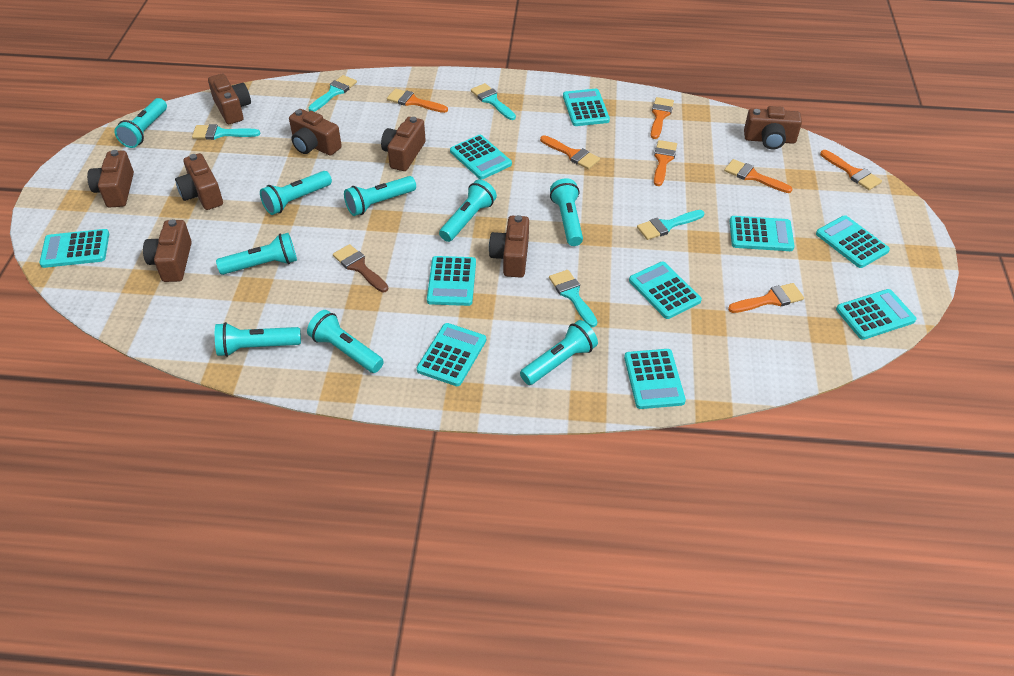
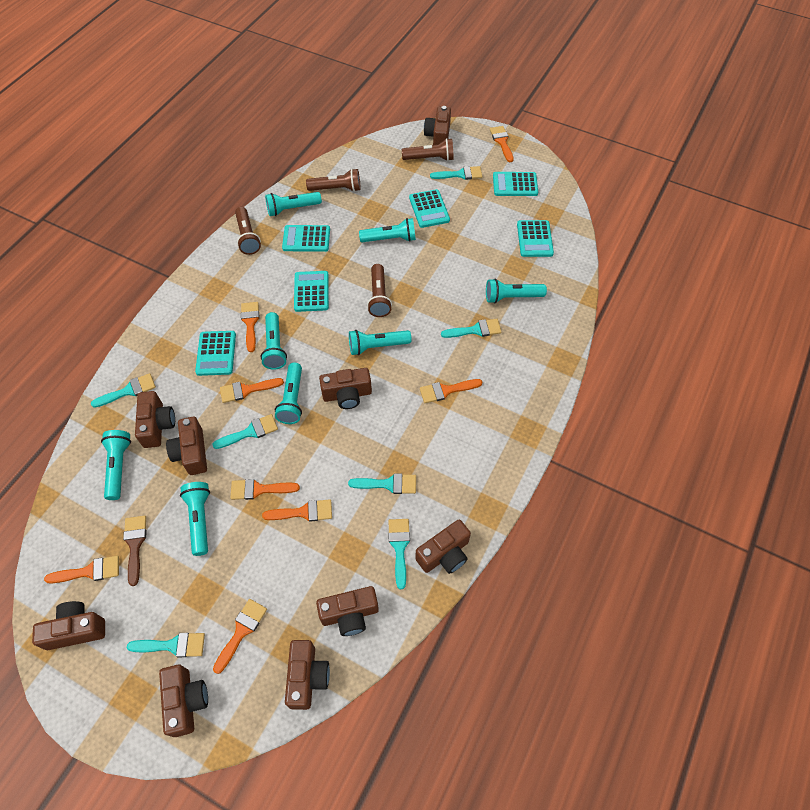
brown camera: 8 -> 9
brown flashlight: 0 -> 4
orange brush: 7 -> 8
turquoise brush: 5 -> 7
turquoise calculator: 10 -> 6
turquoise flashlight: 9 -> 8

